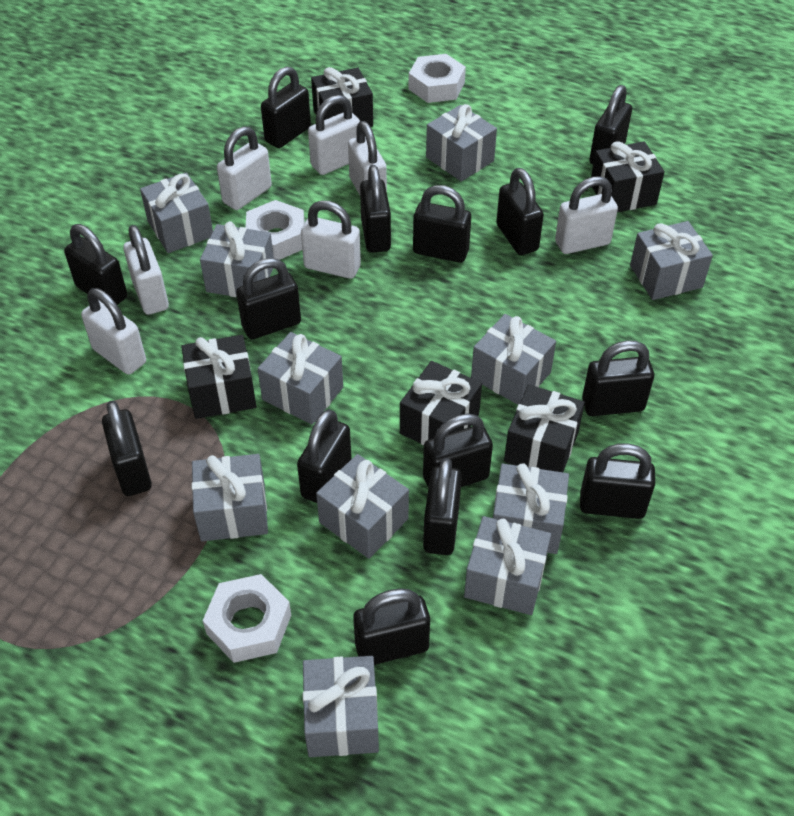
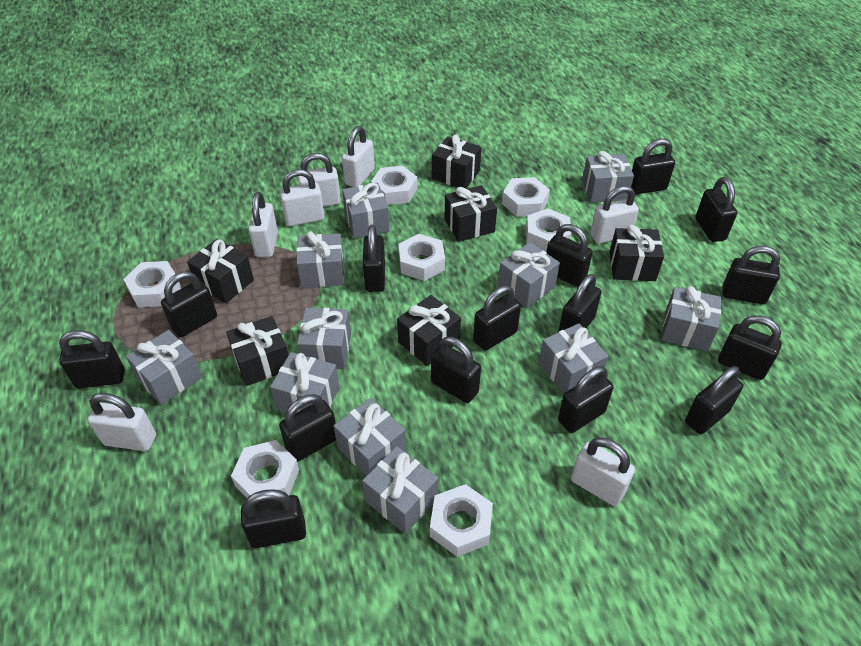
black gift: 5 -> 6
black padlock: 14 -> 15
white nut: 3 -> 7

